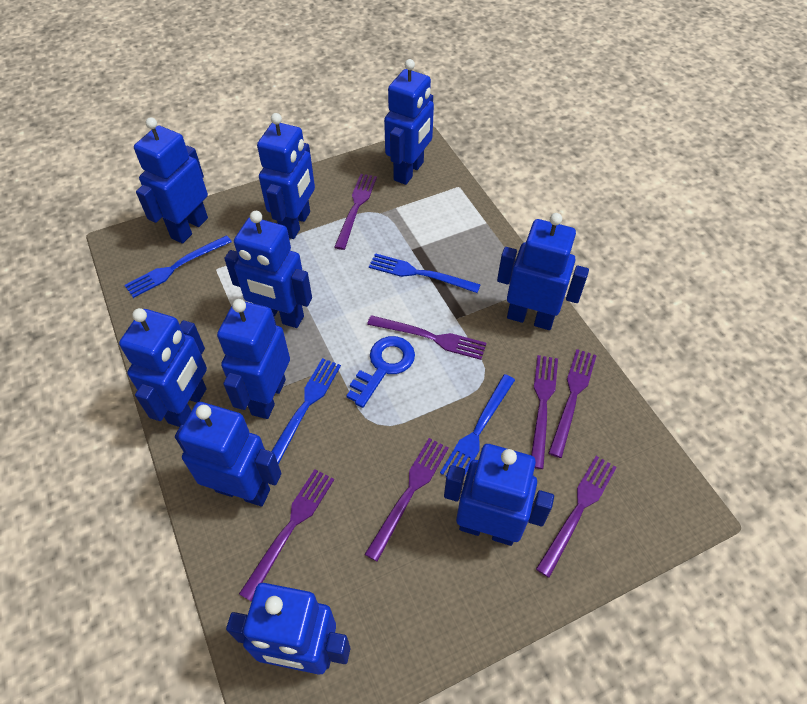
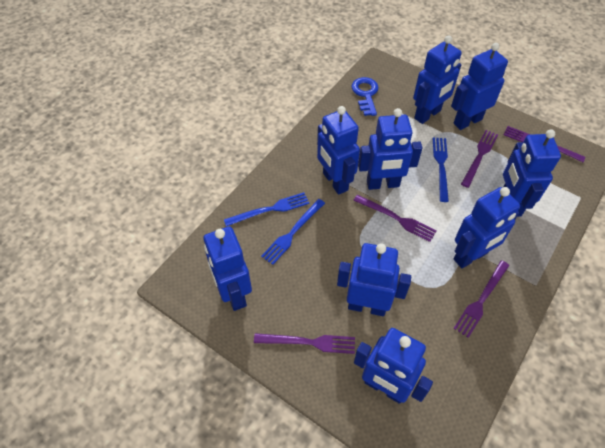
blue fork: 4 -> 3
blue robot: 10 -> 9
purple fork: 7 -> 5

